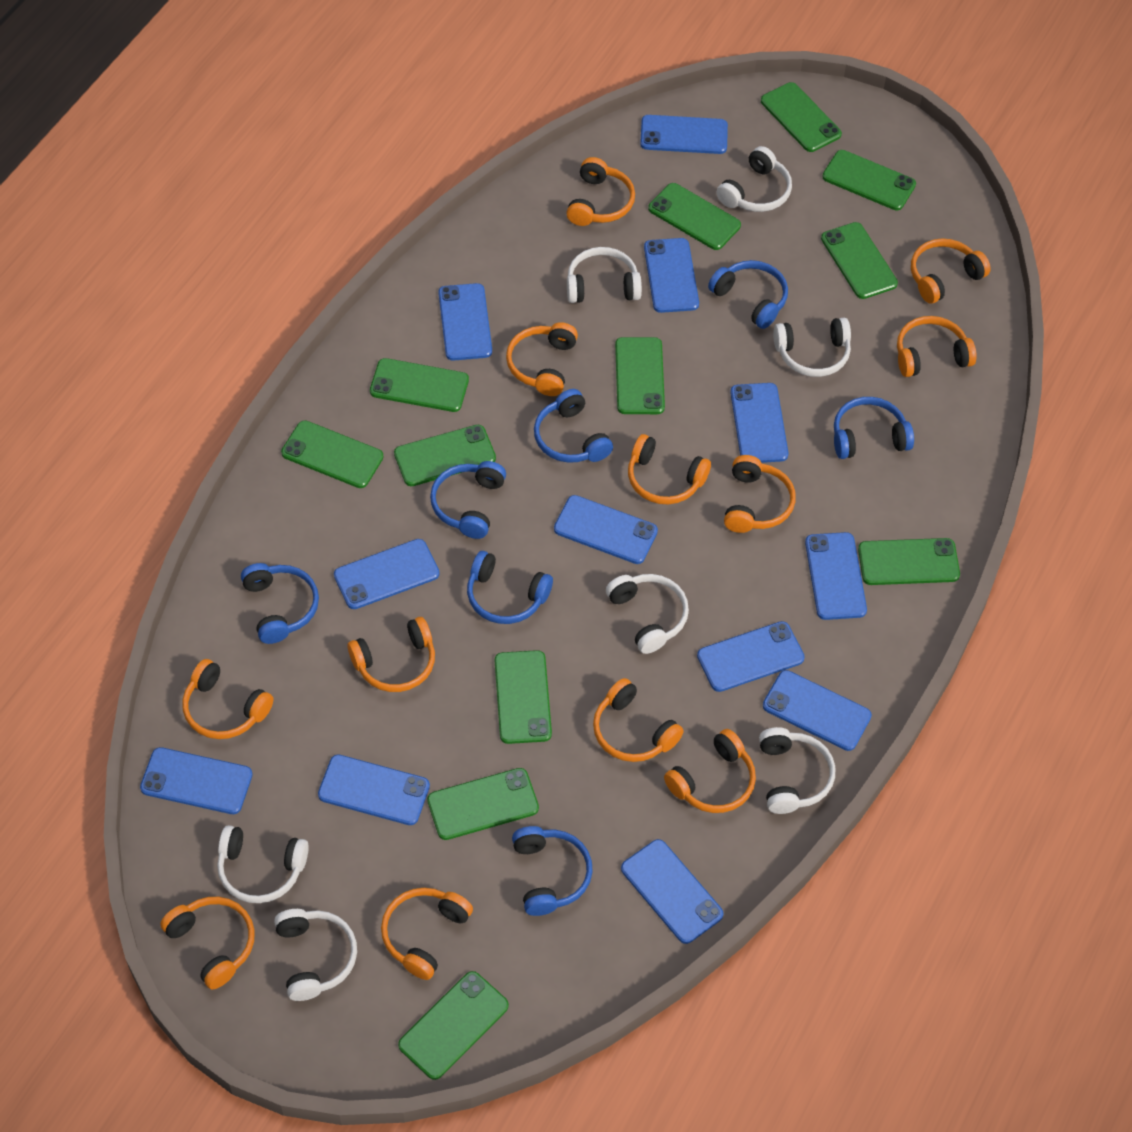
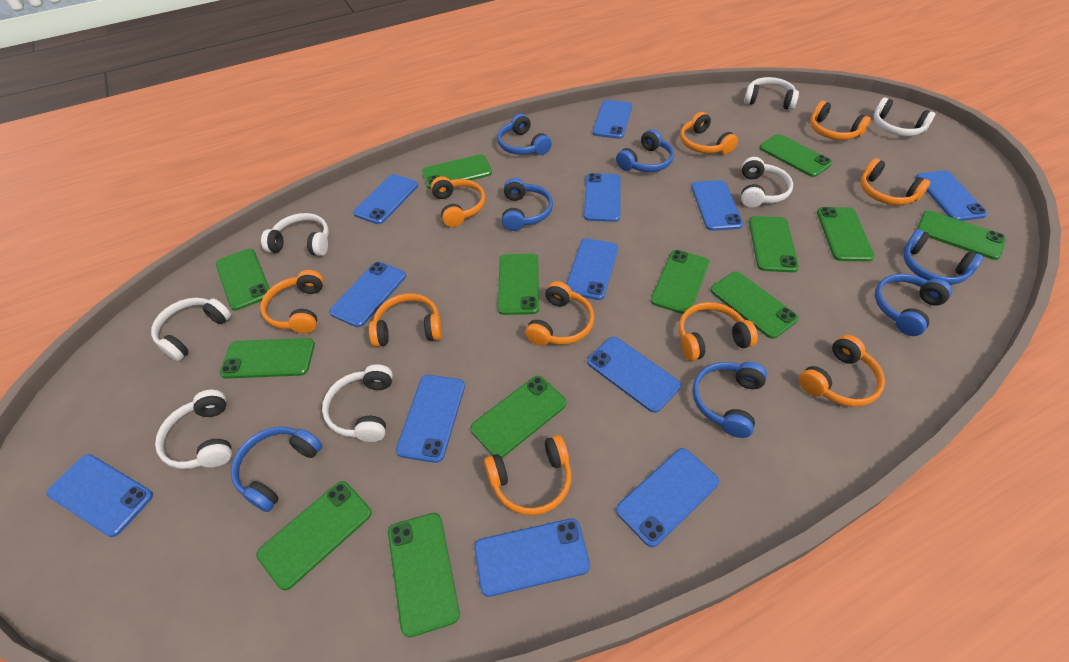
green phone: 12 -> 13
orange headphones: 12 -> 10

